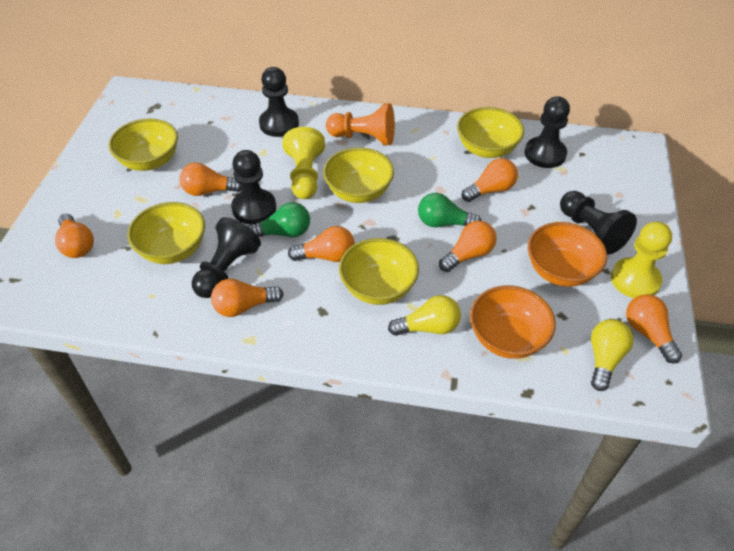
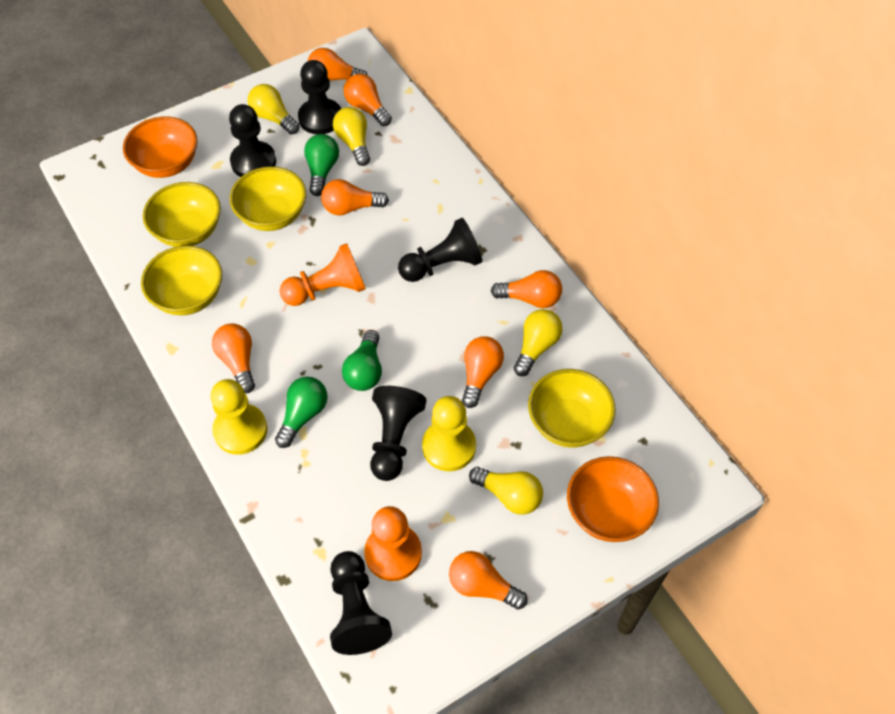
green light bulb: 2 -> 3
orange pawn: 1 -> 2
yellow bowl: 5 -> 4
yellow light bulb: 2 -> 4

